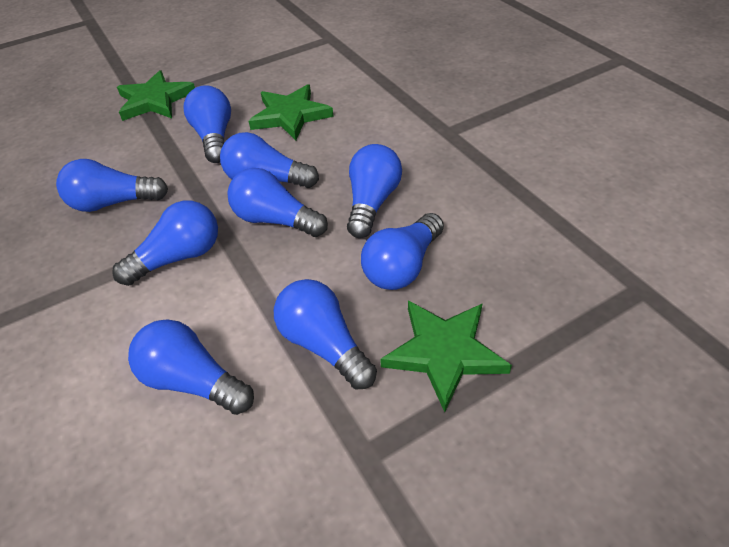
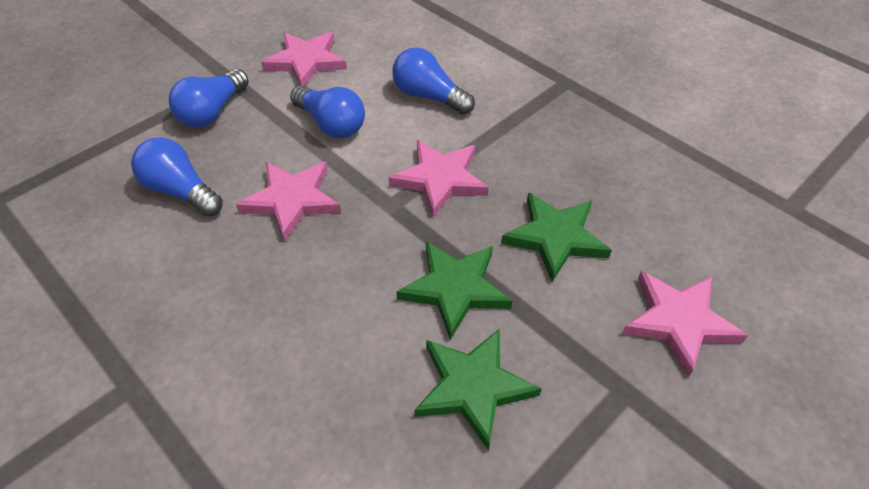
blue light bulb: 9 -> 4
pink star: 0 -> 4

